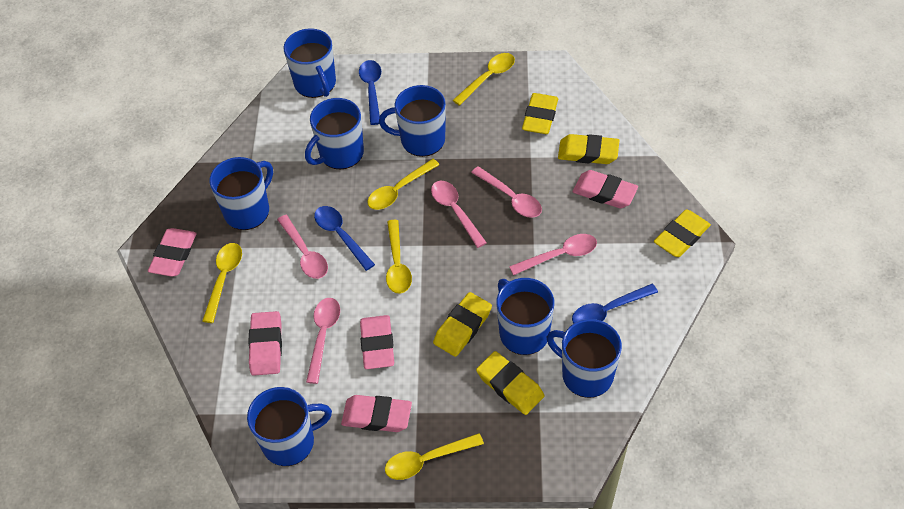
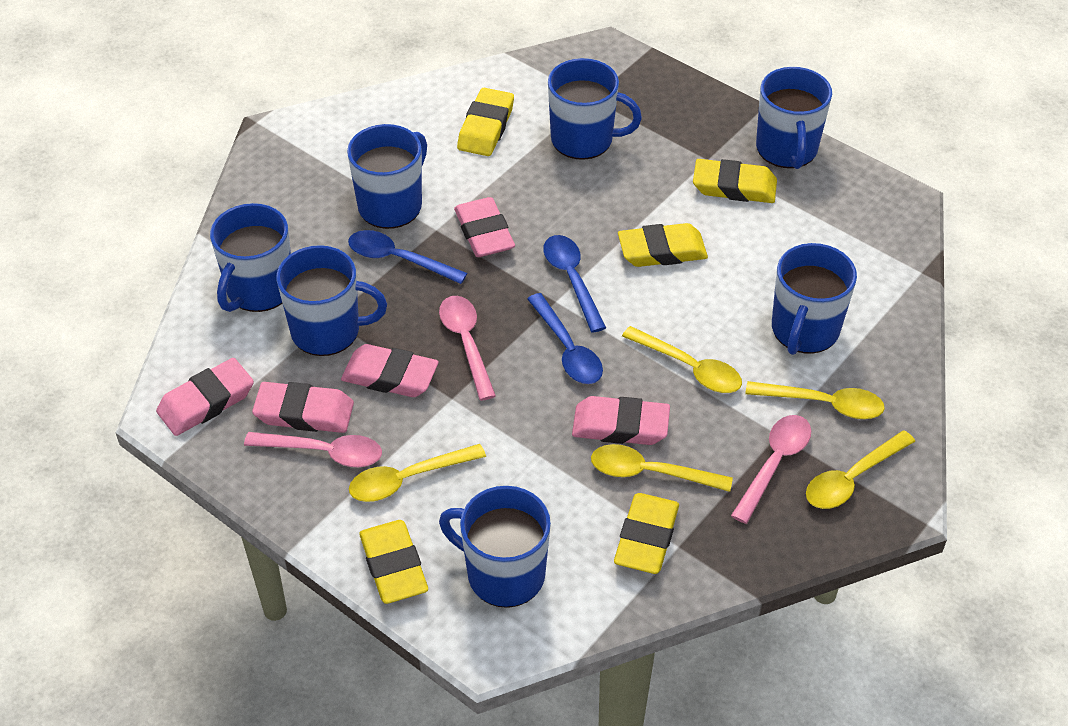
pink spoon: 5 -> 3

